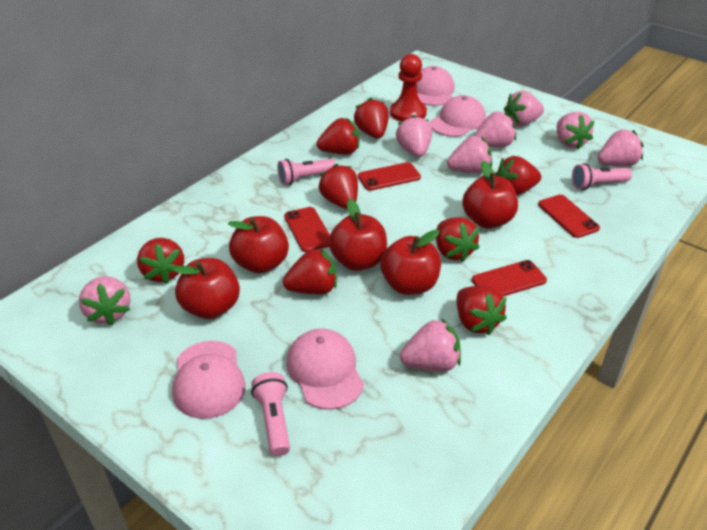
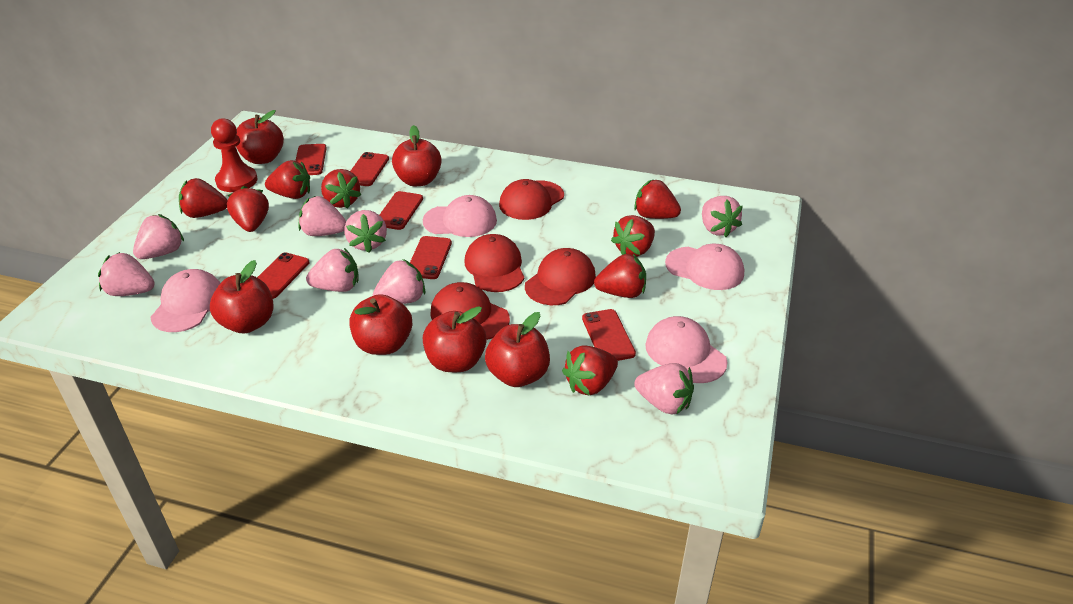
pink flashlight: 3 -> 0
red apple: 5 -> 6
red cap: 0 -> 4
red phone: 4 -> 6

